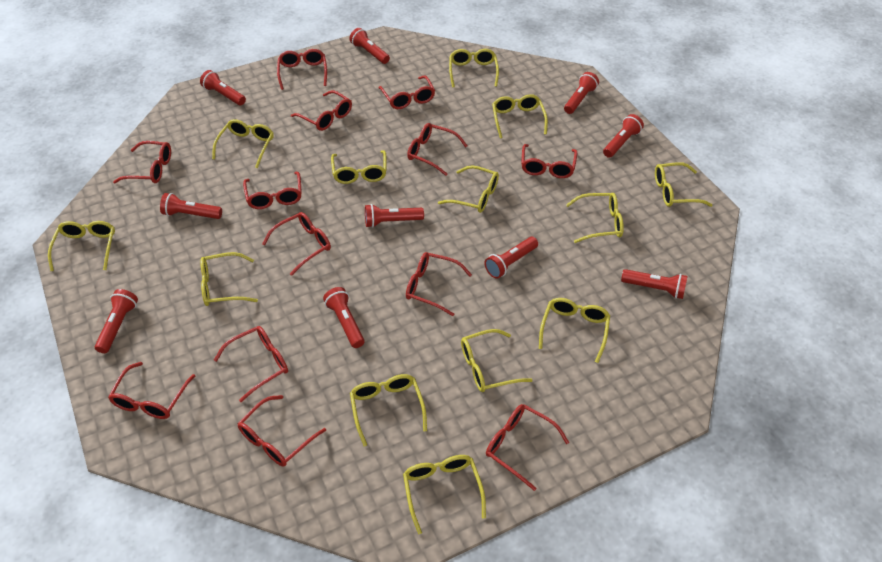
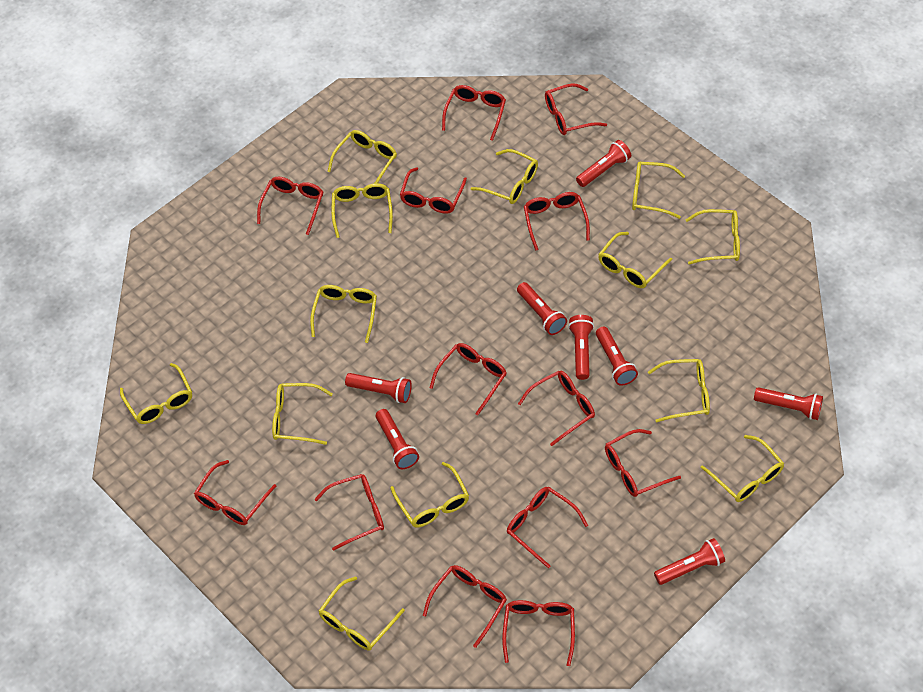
red flashlight: 10 -> 8

